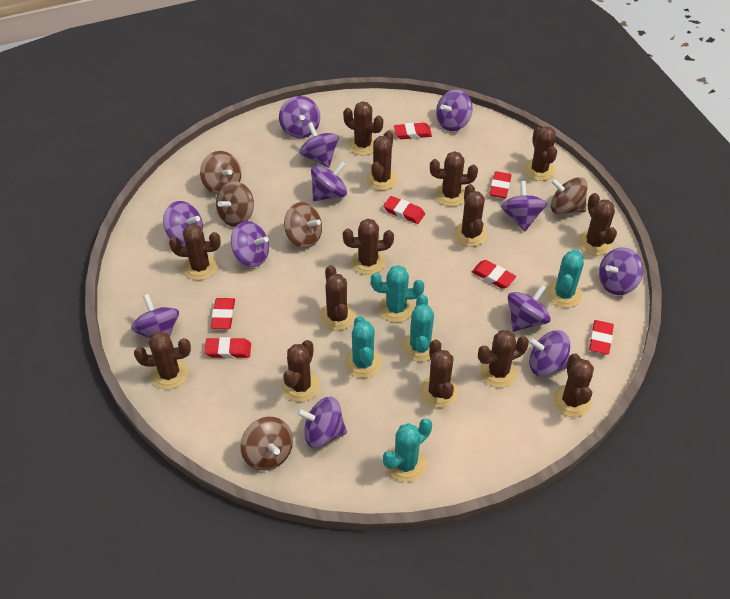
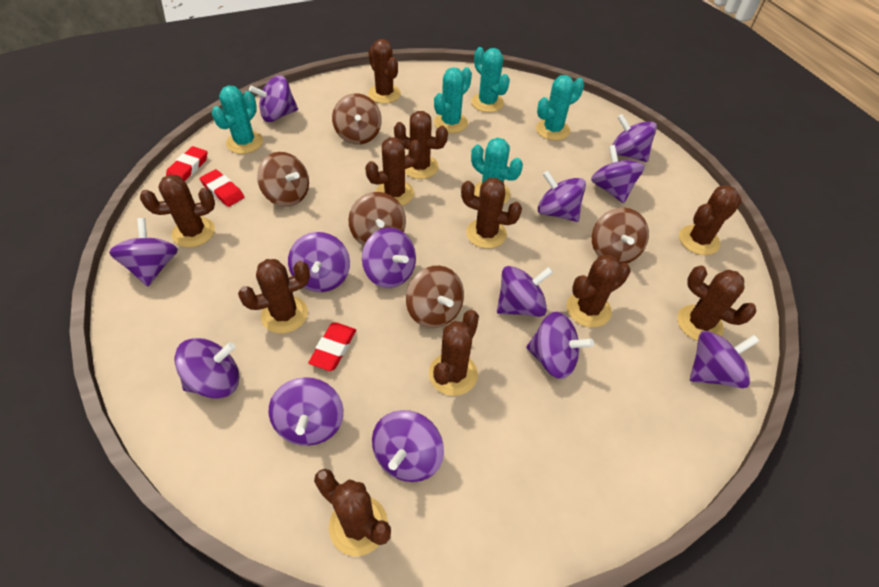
brown cactus: 14 -> 11
purple spinning top: 12 -> 13
red eraser: 7 -> 3

